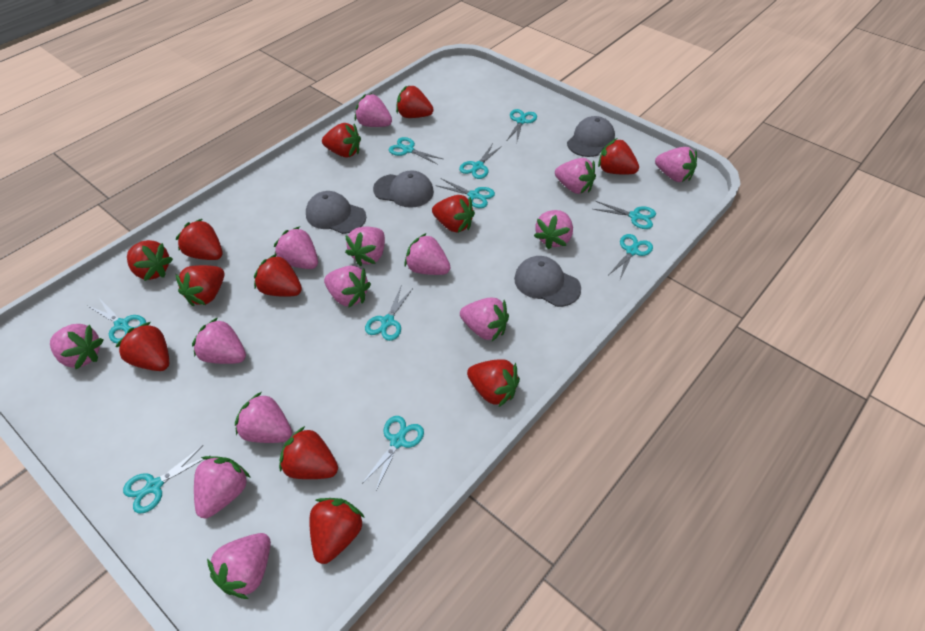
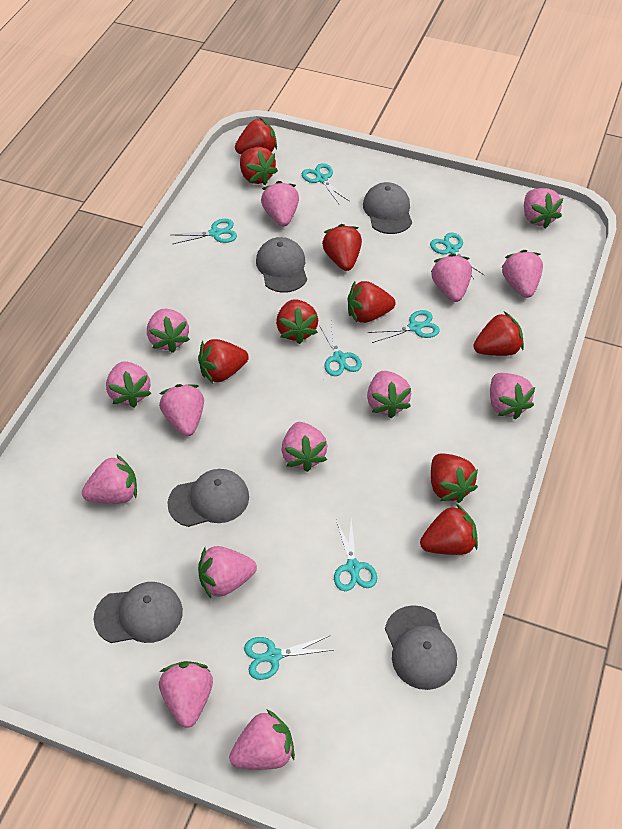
grey cap: 4 -> 5
red strawberry: 12 -> 9
turquoise scissors: 10 -> 7

